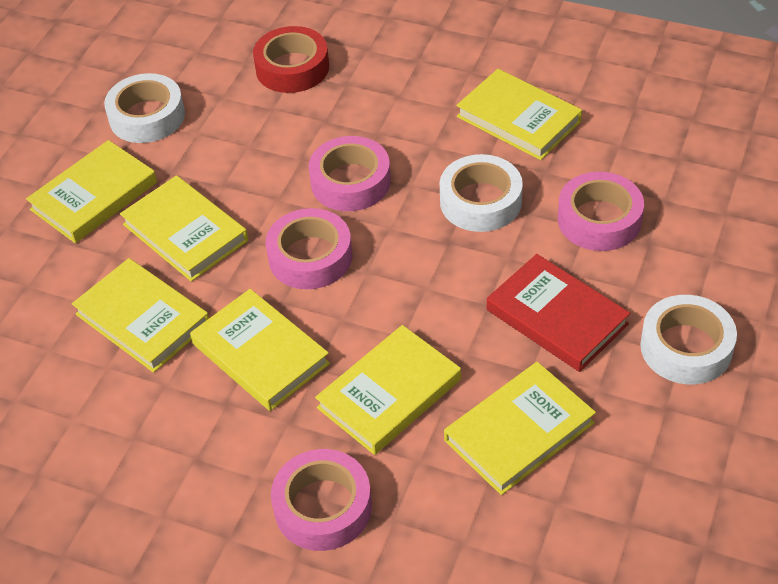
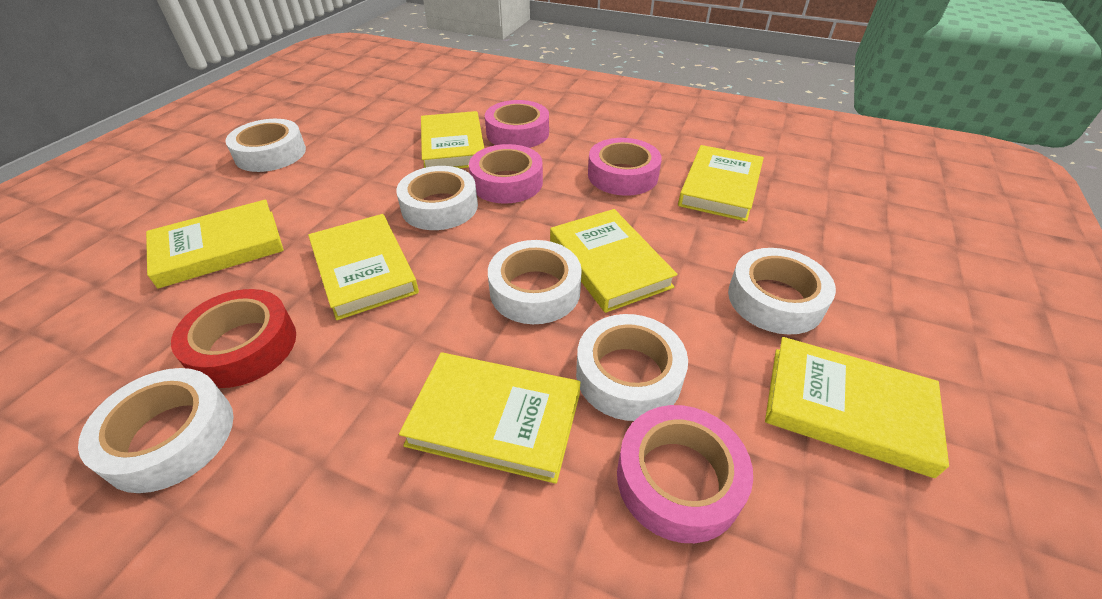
red book: 1 -> 0
white tape: 3 -> 6

